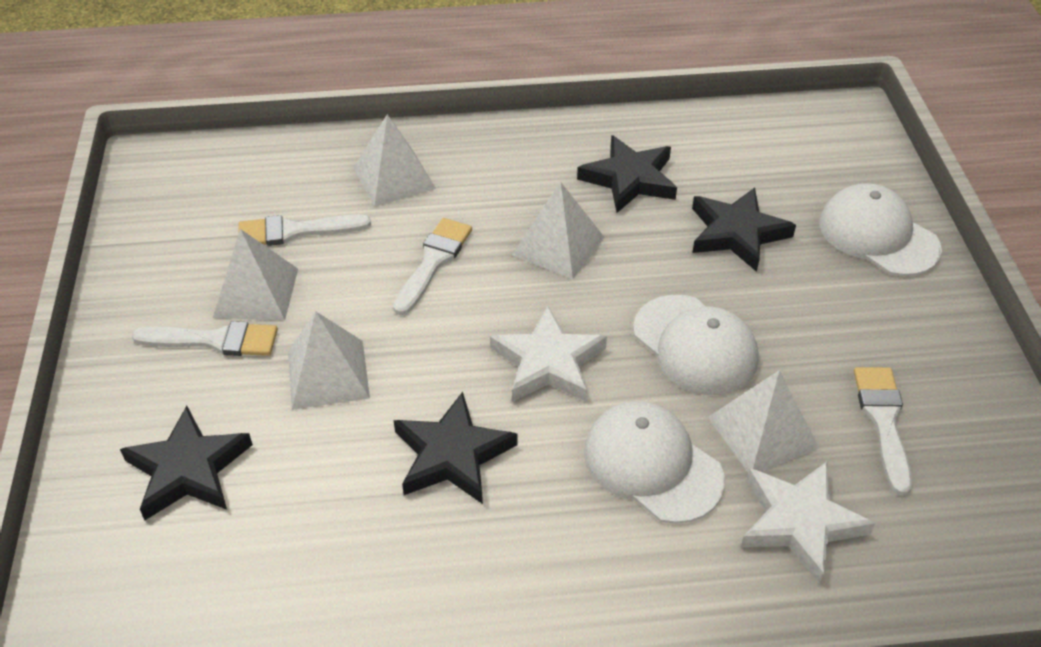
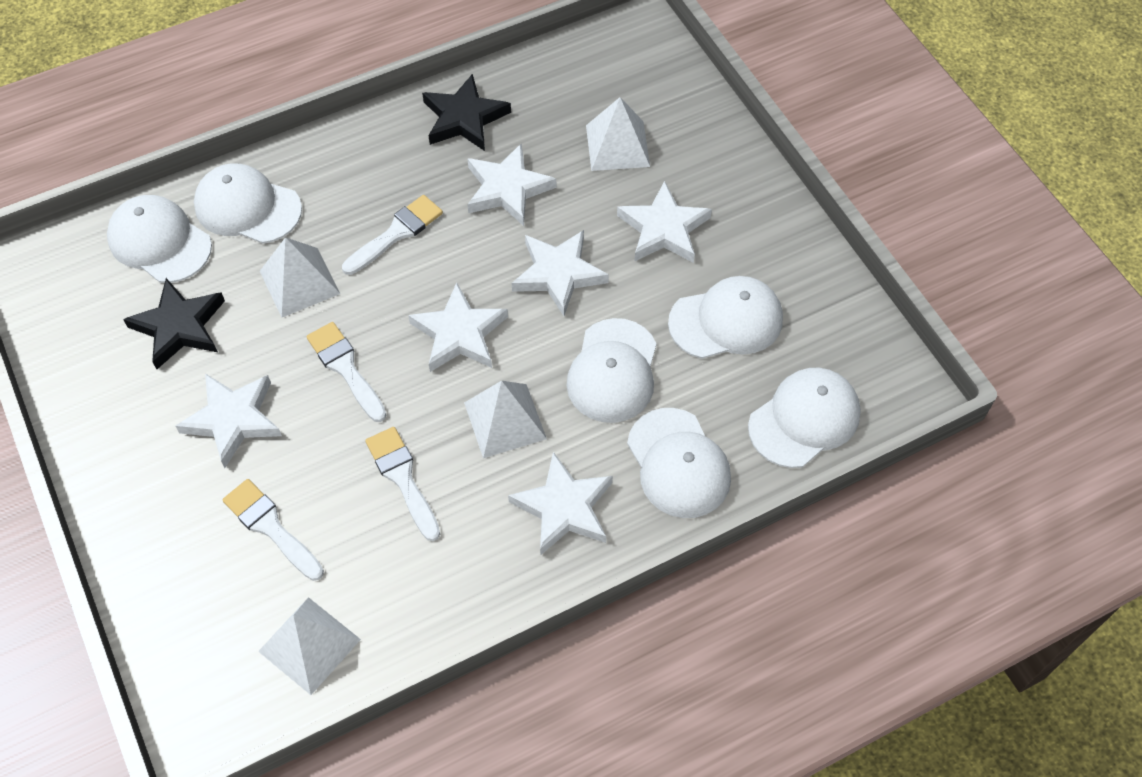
black star: 4 -> 2
white cap: 3 -> 6
white pyramid: 5 -> 4
white star: 2 -> 6

